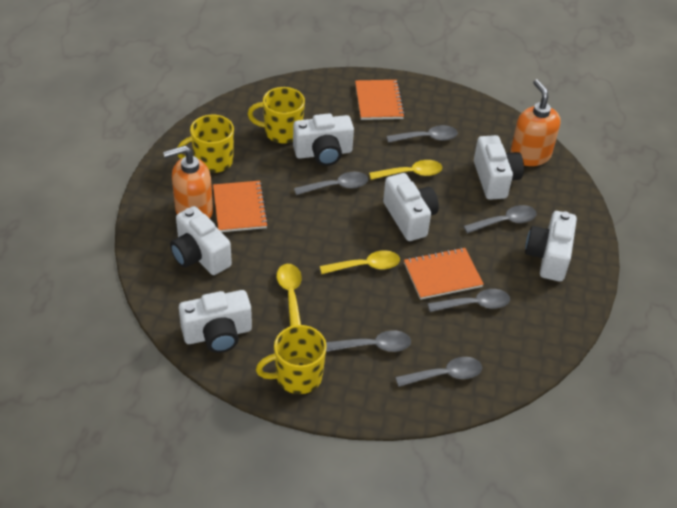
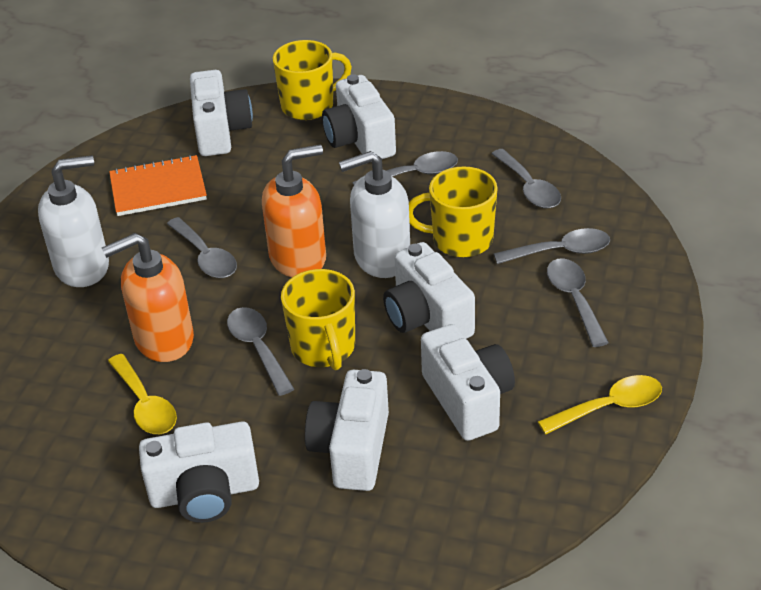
orange notebook: 3 -> 1
white soap dispenser: 0 -> 2
yellow spoon: 3 -> 2

